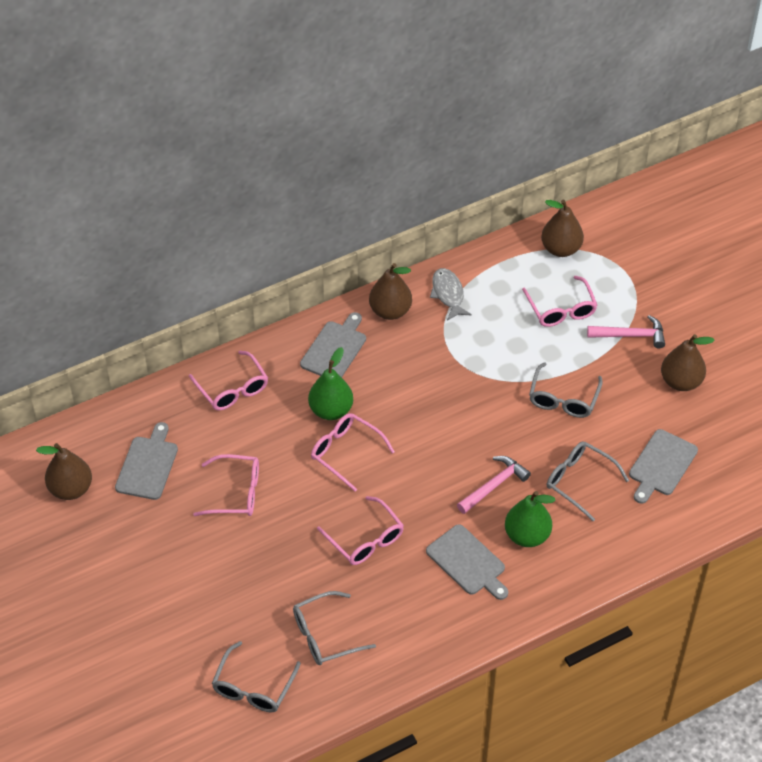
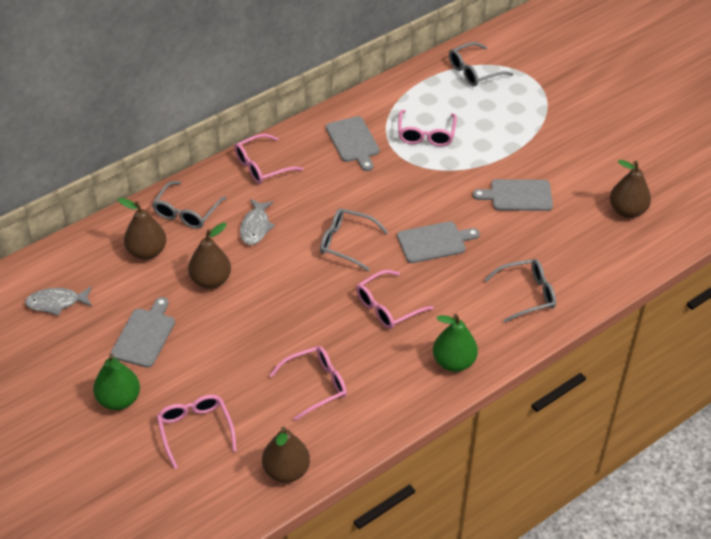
grey fish: 1 -> 2
pink hammer: 2 -> 0

